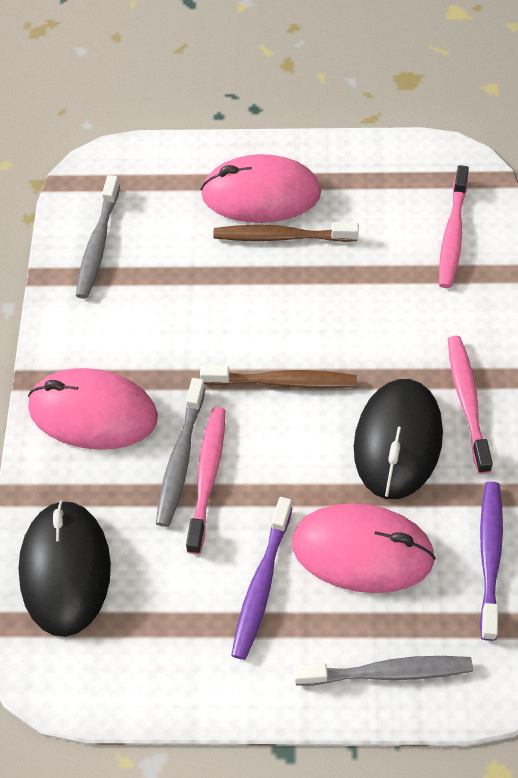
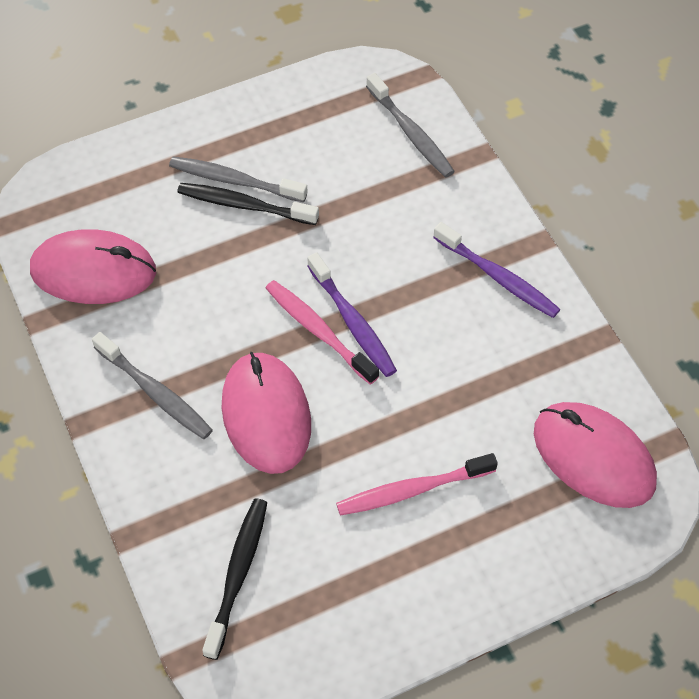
black mouse: 2 -> 0
black toothbrush: 0 -> 2
brown toothbrush: 2 -> 0
pink toothbrush: 3 -> 2

